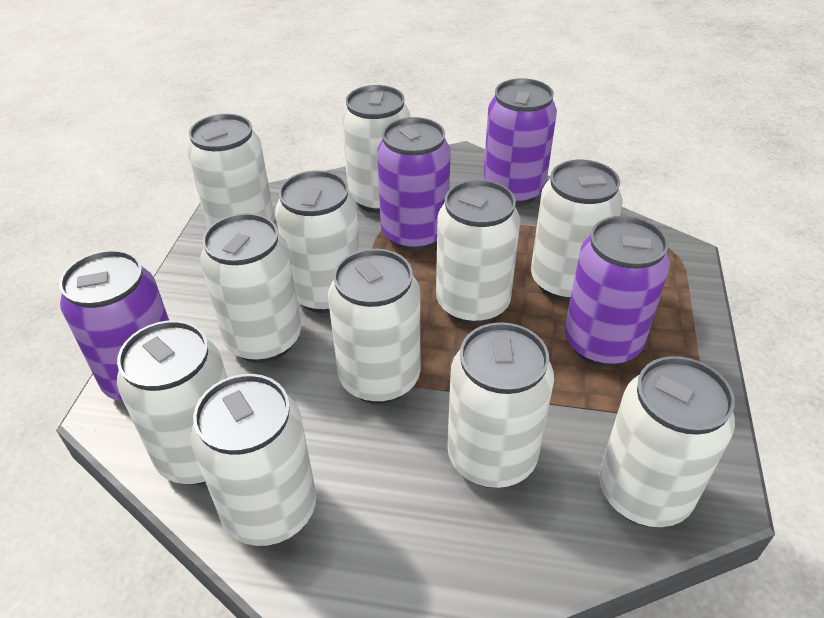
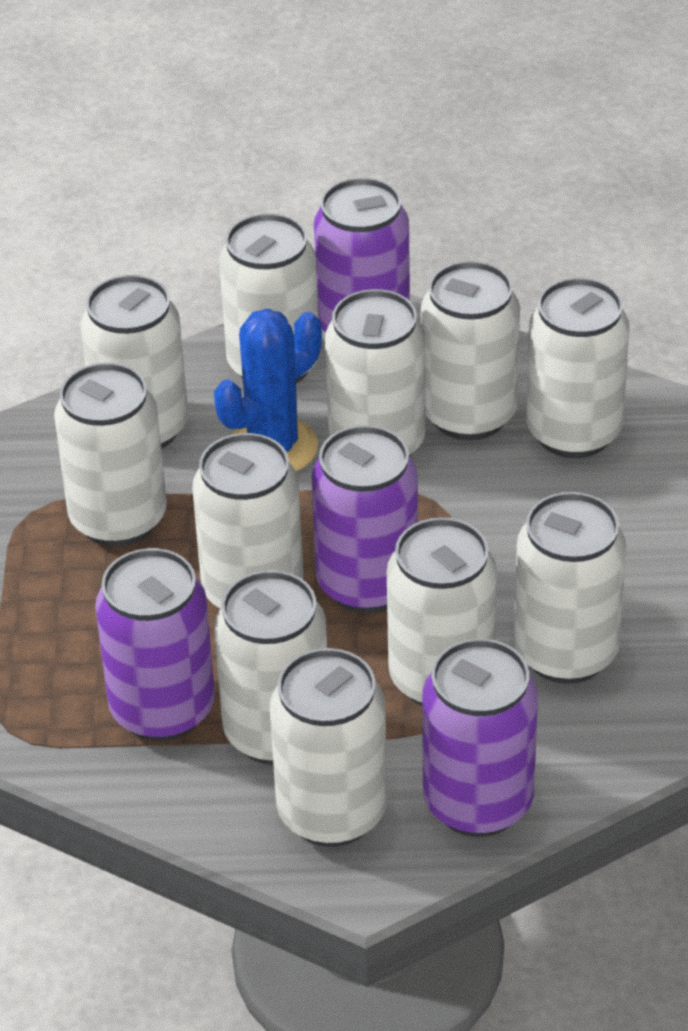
blue cactus: 0 -> 1

